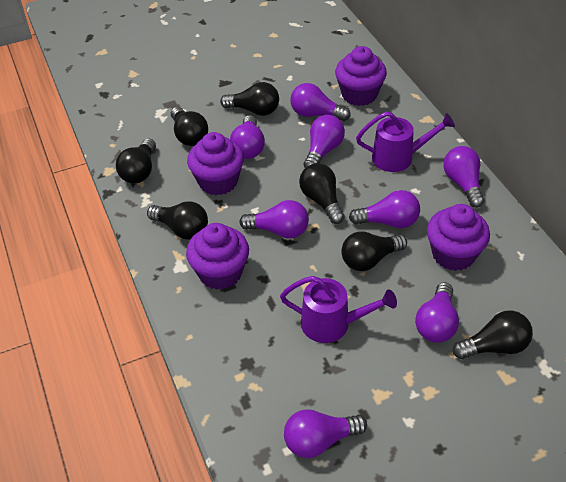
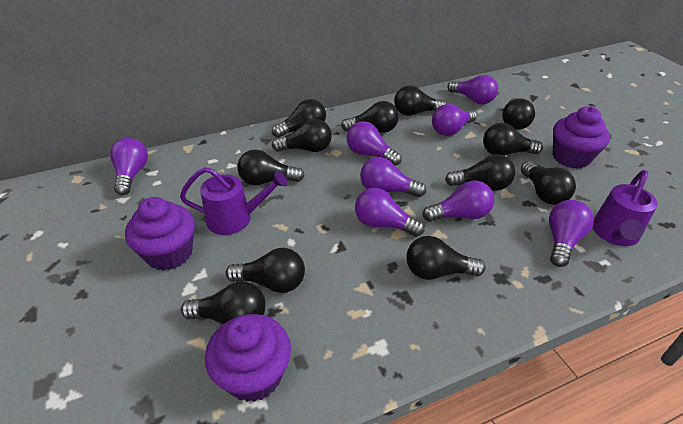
black light bulb: 7 -> 12
purple cupcake: 4 -> 3

